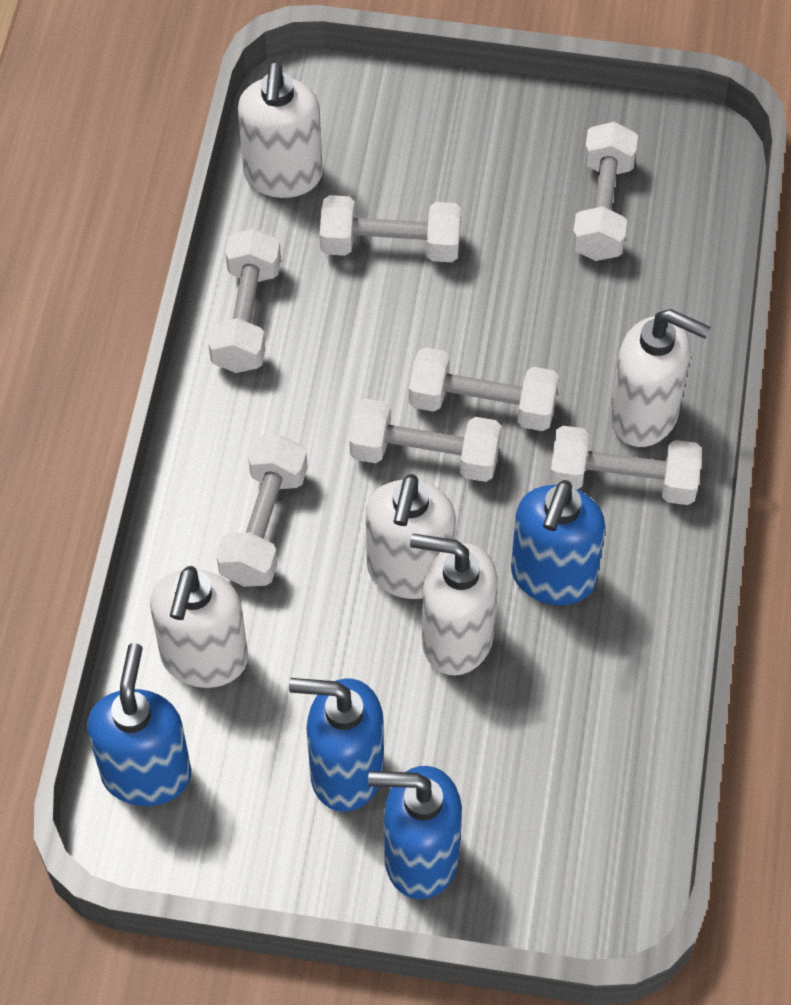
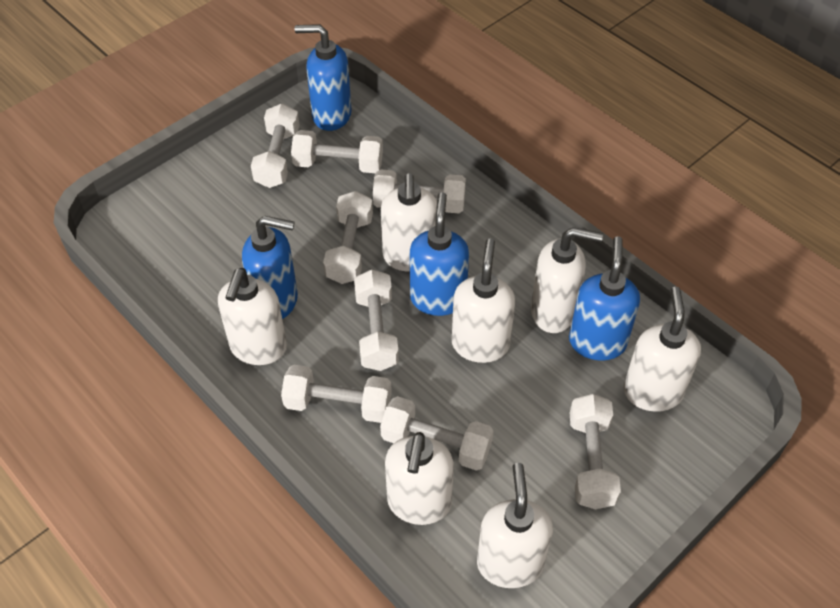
white dumbbell: 7 -> 8
white soap dispenser: 5 -> 7

